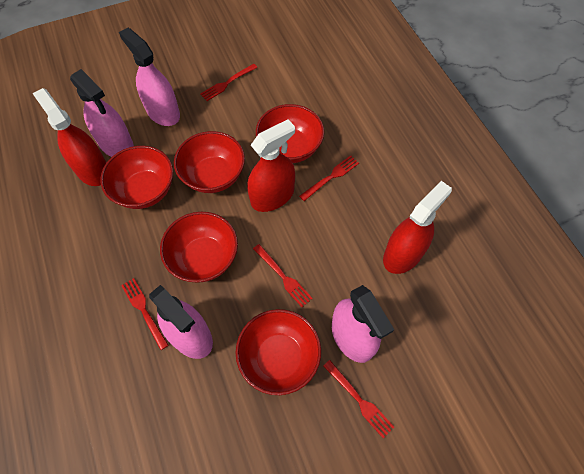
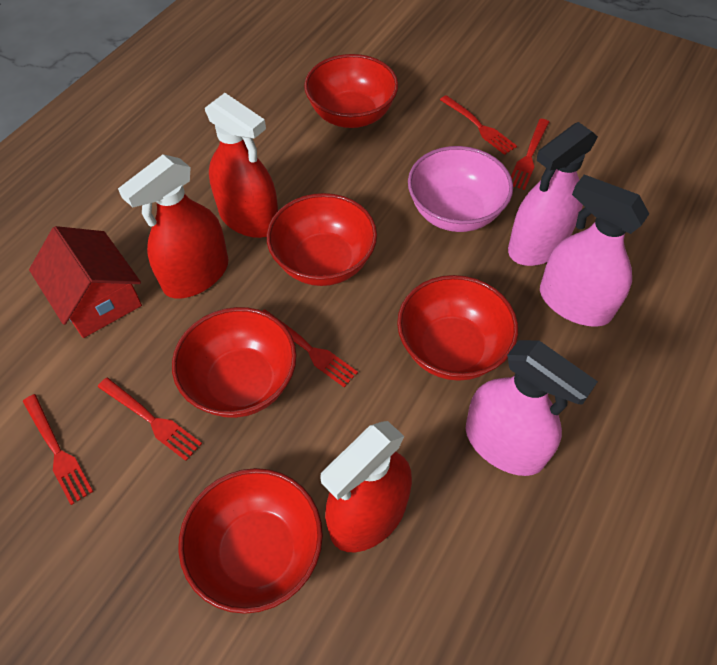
pink bowl: 0 -> 1
pink spray bottle: 4 -> 3
red house: 0 -> 1

